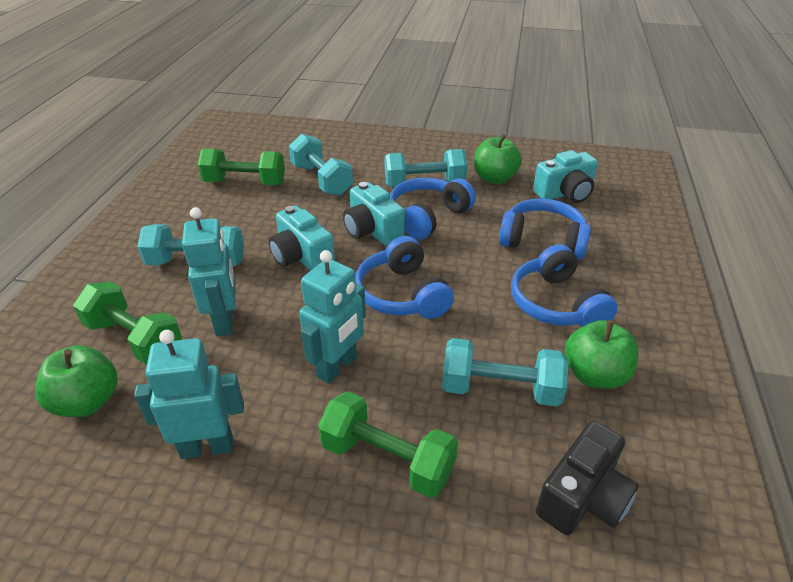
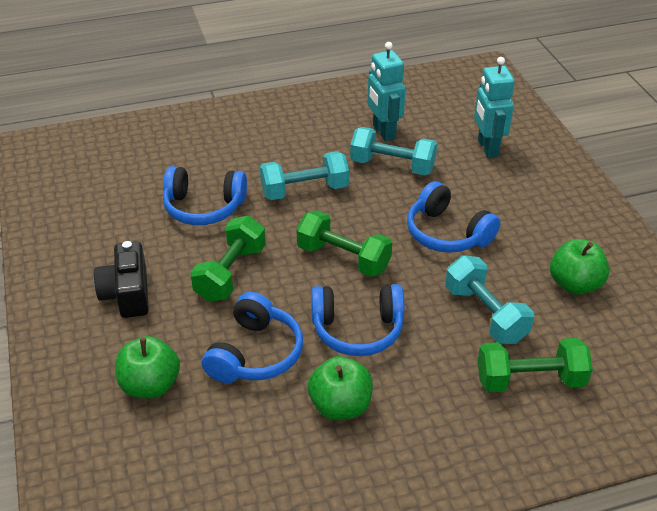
turquoise camera: 3 -> 0
turquoise dumbbell: 4 -> 3
turquoise robot: 3 -> 2

